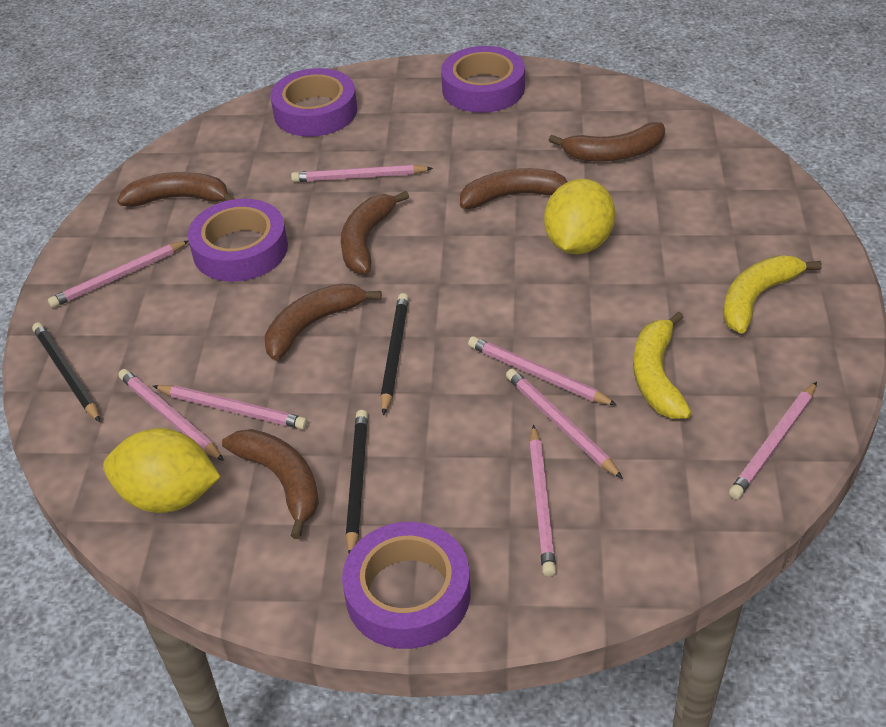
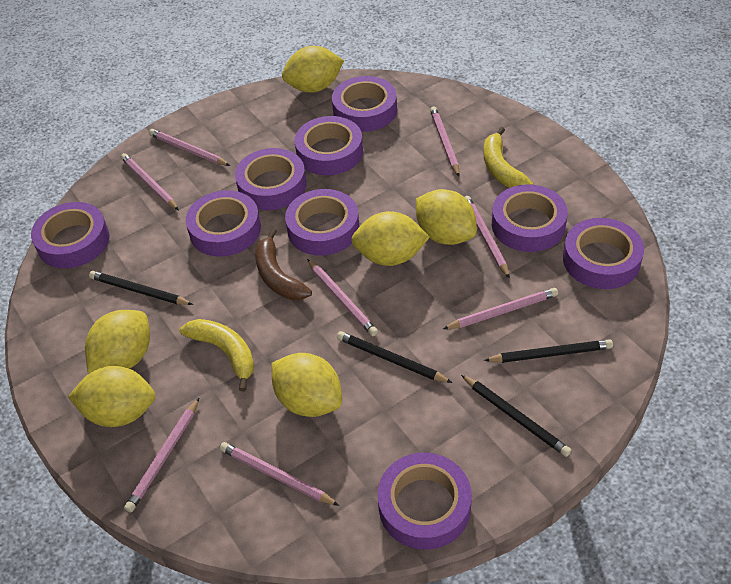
black pencil: 3 -> 4
brown banana: 6 -> 1
purple tape: 4 -> 9
yellow lemon: 2 -> 6

